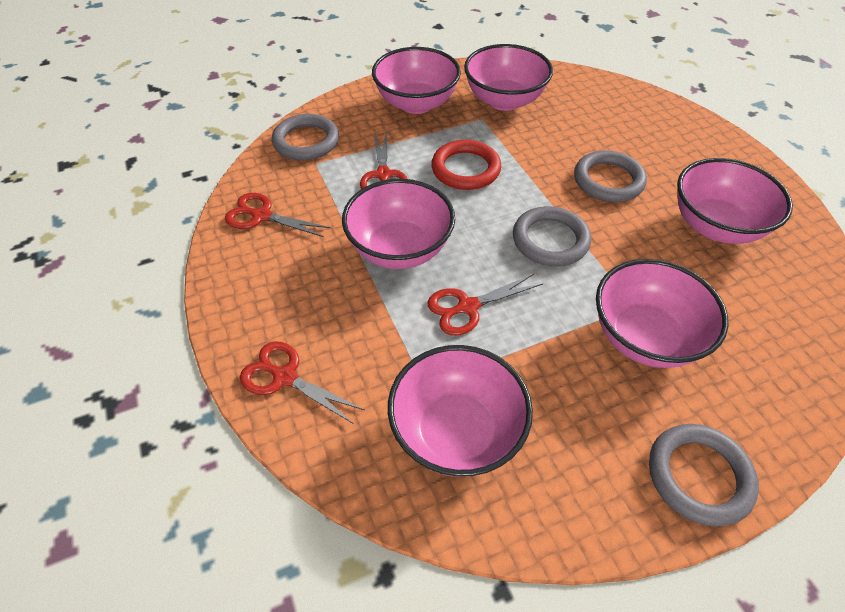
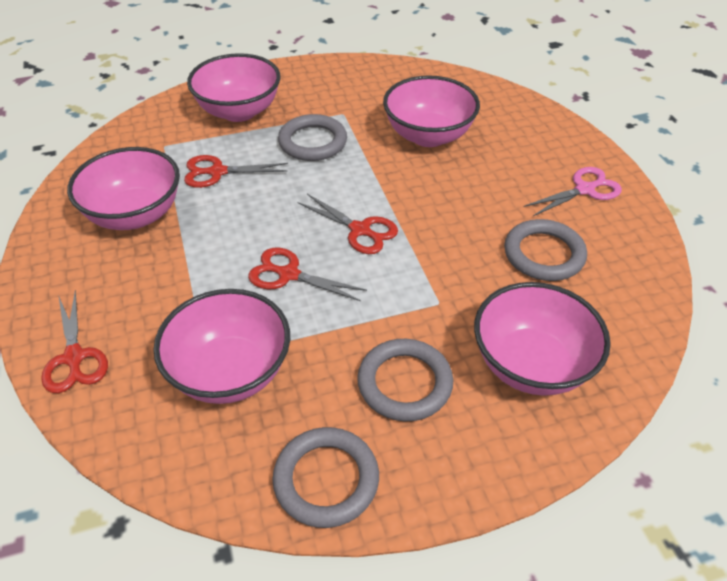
pink bowl: 6 -> 5
pink scissors: 0 -> 1
red ring: 1 -> 0

